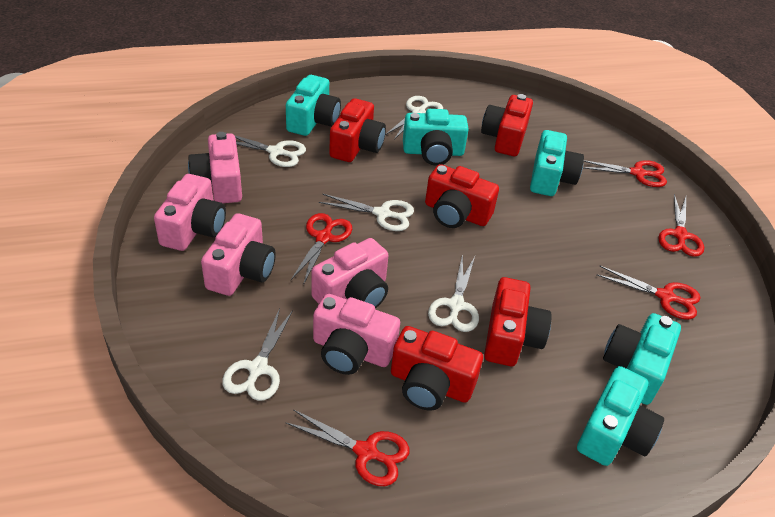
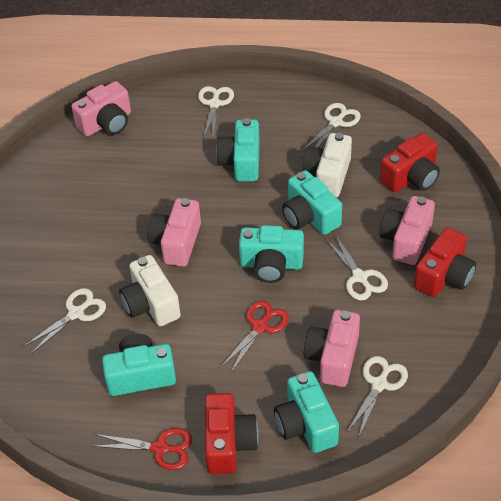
pink camera: 5 -> 4
red camera: 5 -> 3
red scissors: 5 -> 2
white camera: 0 -> 2

